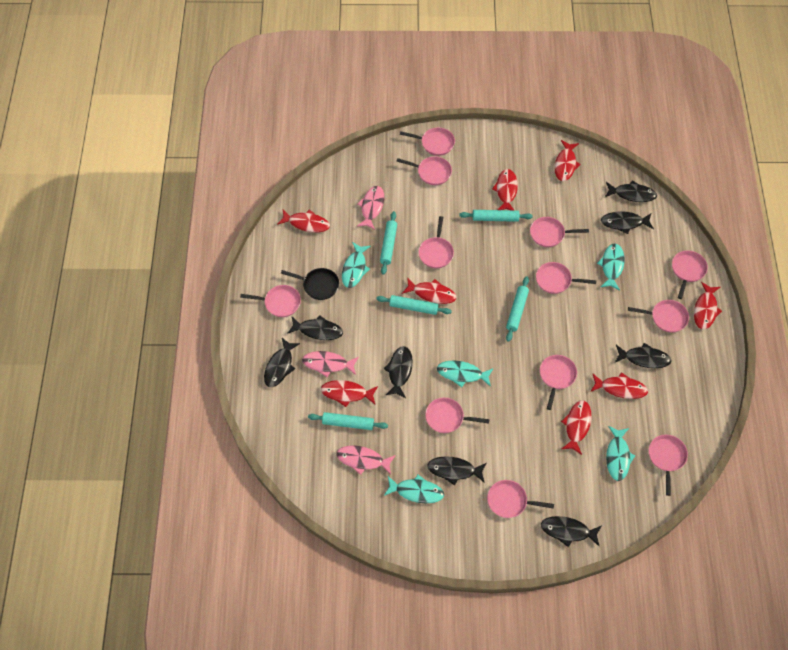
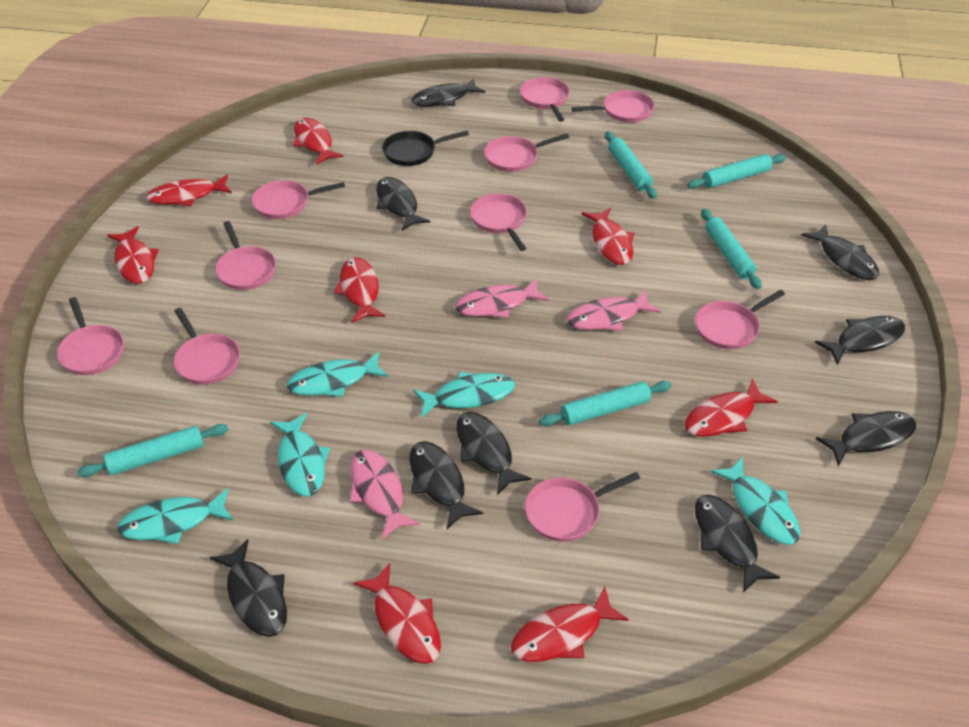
black fish: 8 -> 9
pink pan: 12 -> 10

